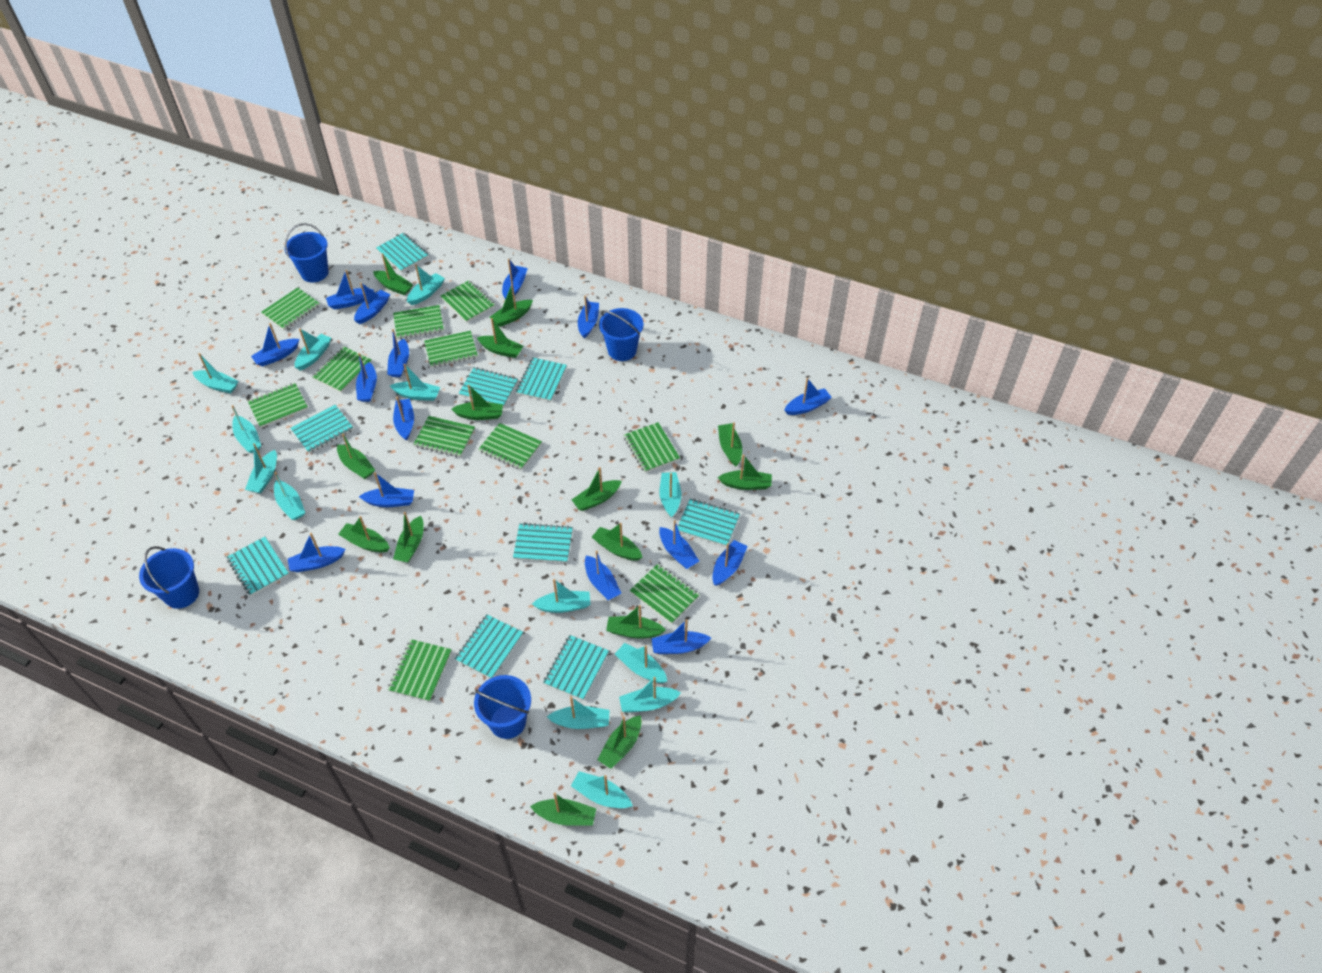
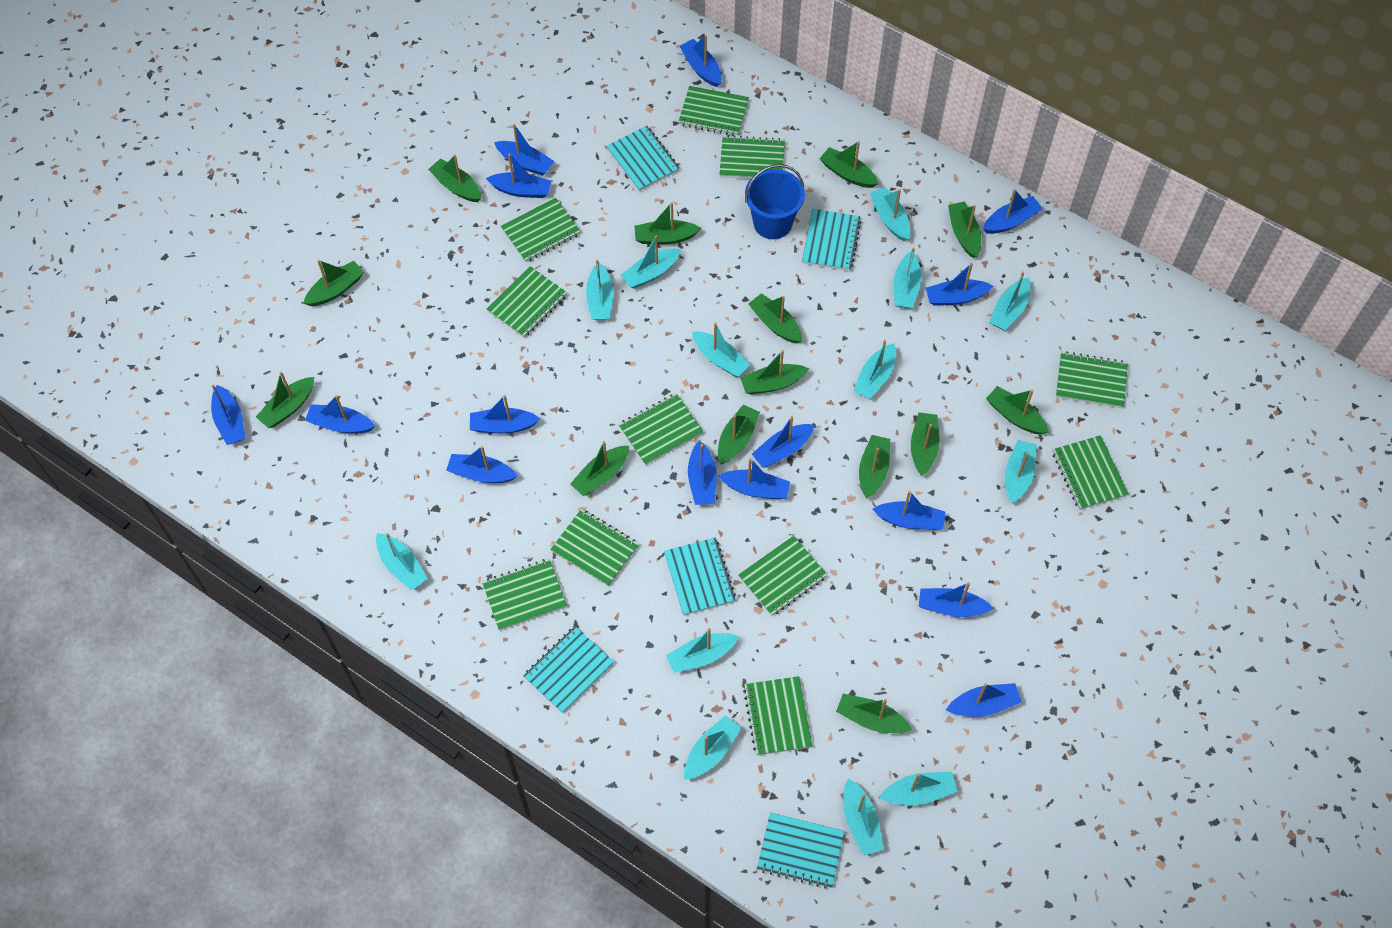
blue bucket: 4 -> 1
turquoise notebook: 9 -> 5

